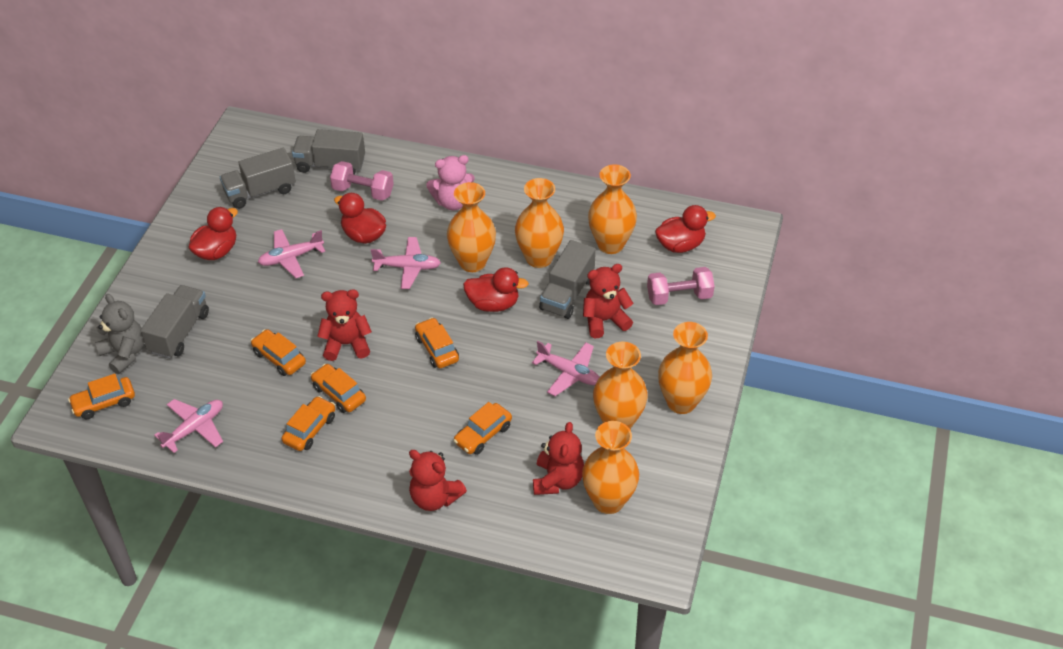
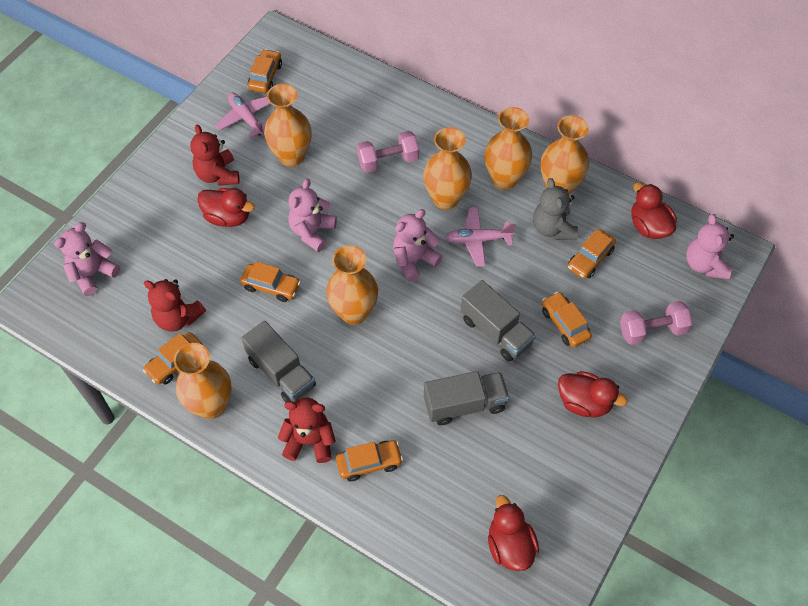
grey truck: 4 -> 3
pink plane: 4 -> 2
pink teddy bear: 1 -> 4
red teddy bear: 4 -> 3

